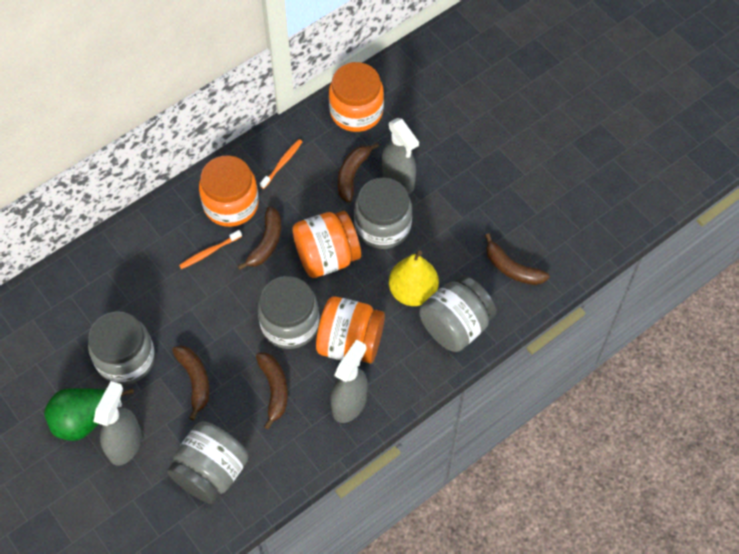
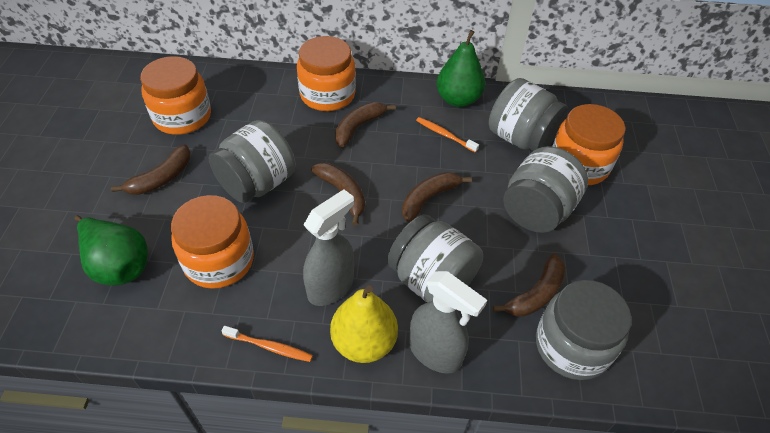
green pear: 1 -> 2
grey spray bottle: 3 -> 2

